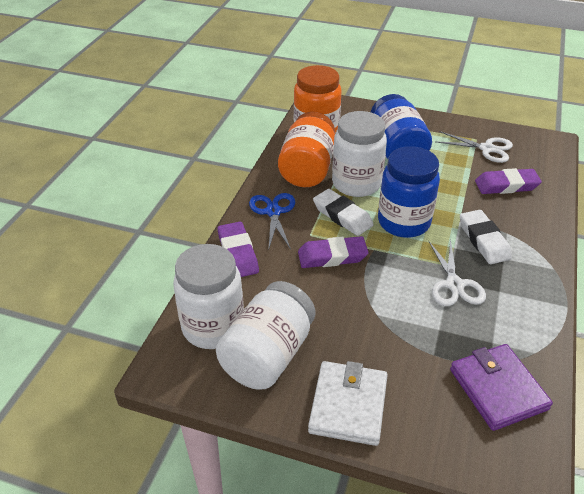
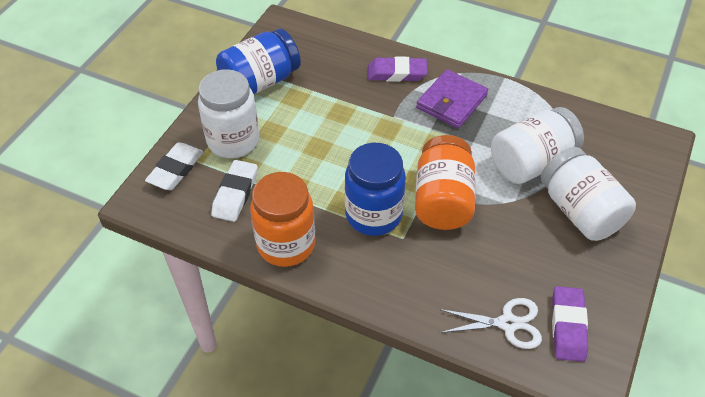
blue scissors: 1 -> 0
purple eraser: 3 -> 2
white scissors: 2 -> 1
white wallet: 1 -> 0

